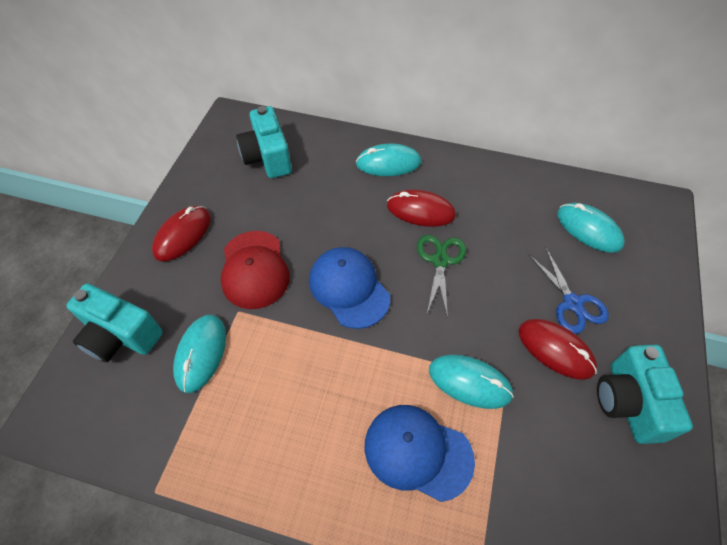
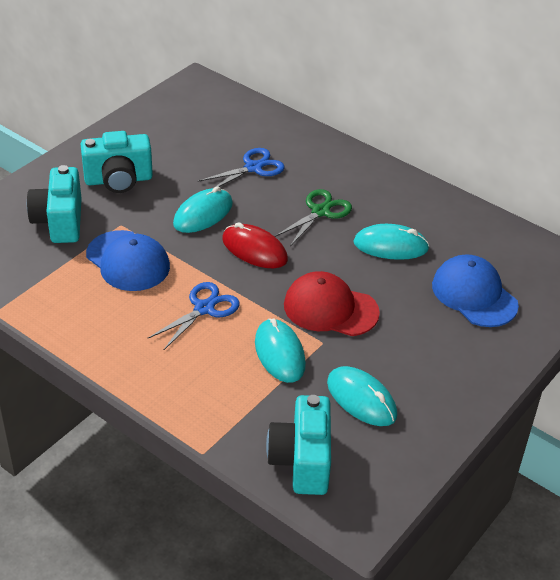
blue scissors: 1 -> 2
red mouse: 3 -> 1

